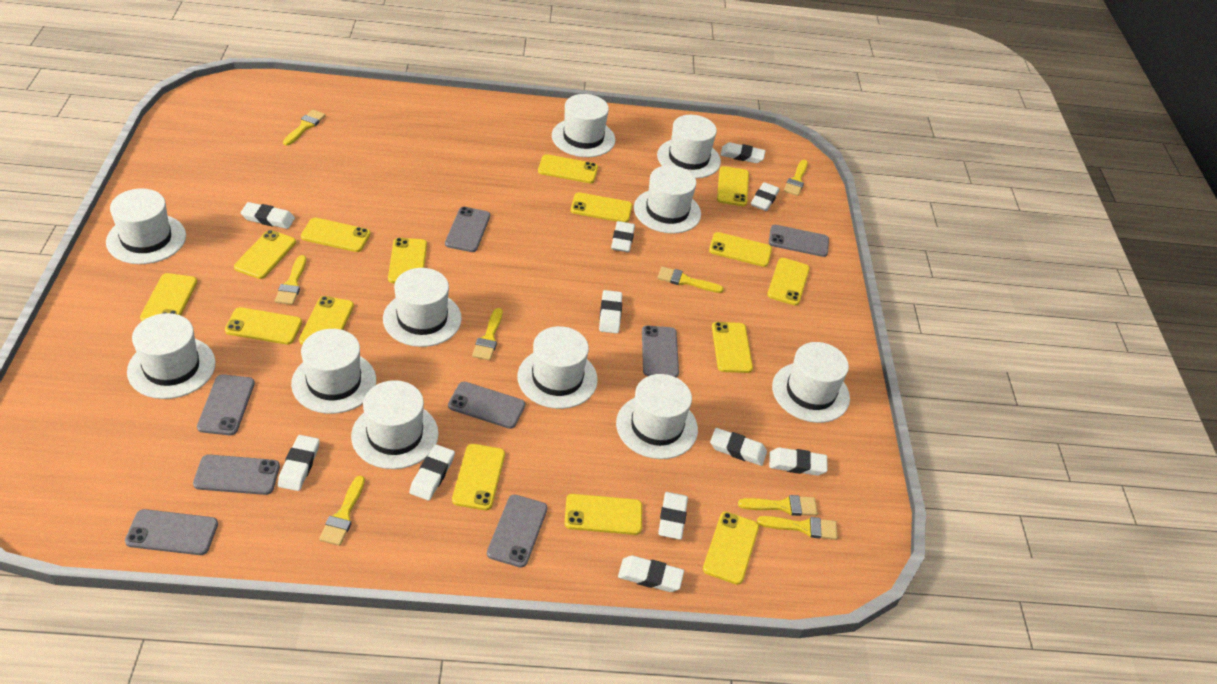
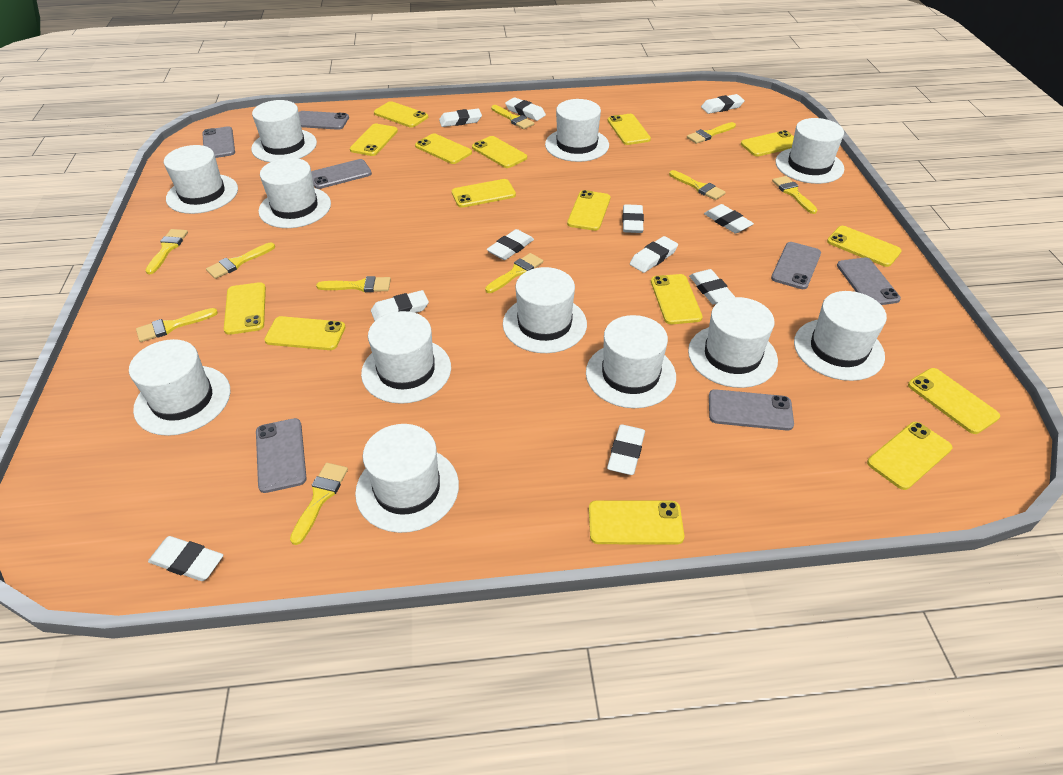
grey phone: 8 -> 7
white hat: 11 -> 12
yellow brush: 8 -> 10

